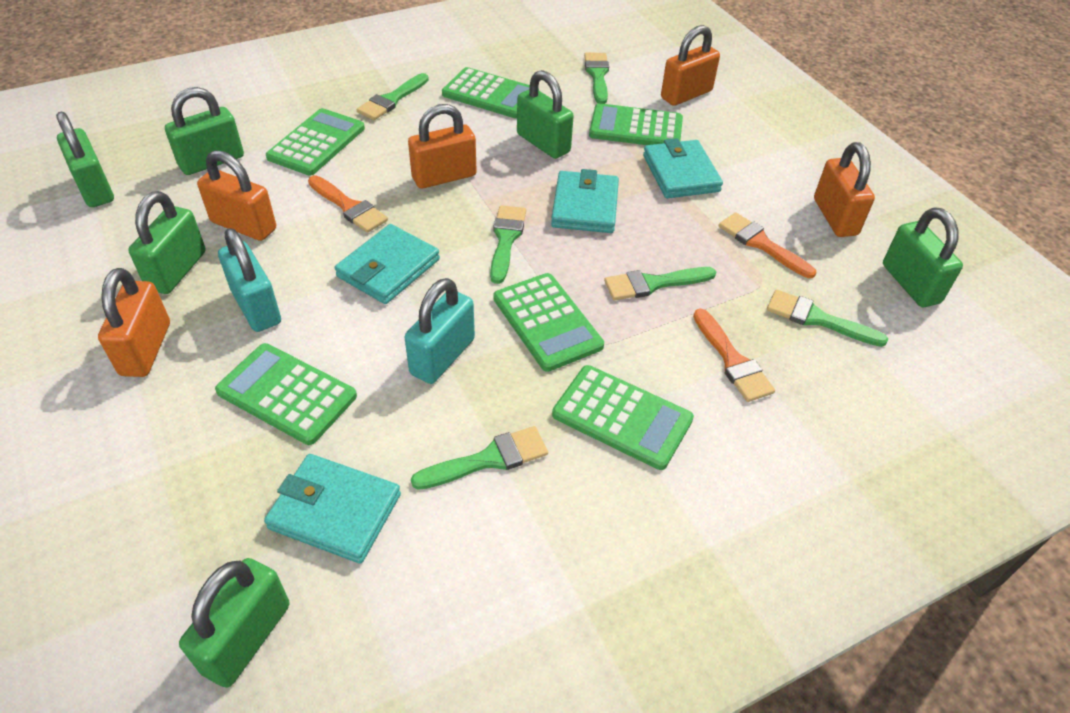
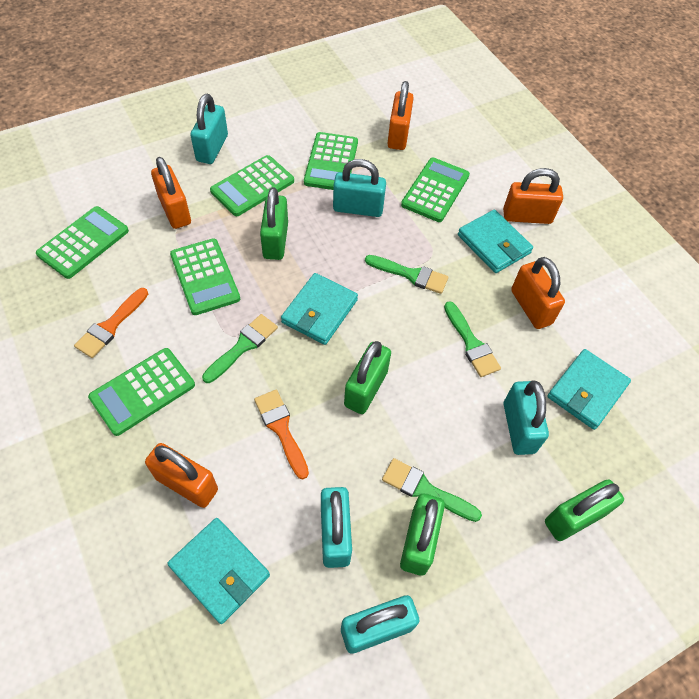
green brush: 6 -> 4
green padlock: 6 -> 4
orange brush: 3 -> 2
turquoise padlock: 2 -> 5

